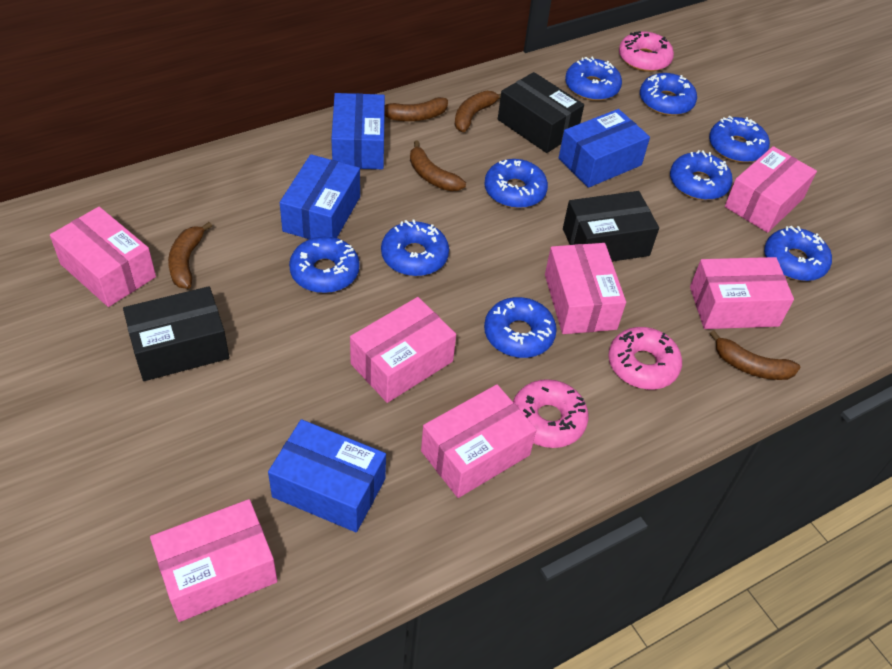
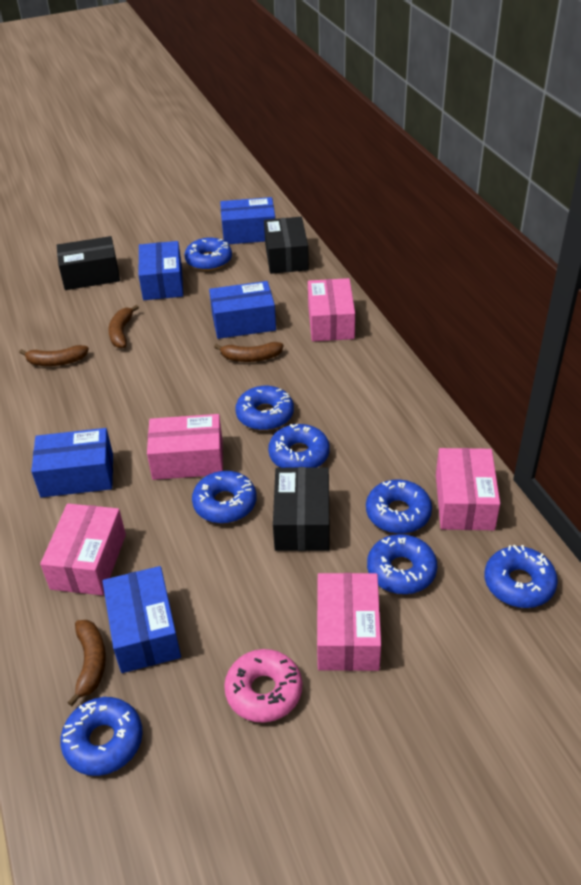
blue box: 4 -> 5
blue donut: 9 -> 8
brown banana: 5 -> 4
pink box: 7 -> 5
pink donut: 3 -> 1

